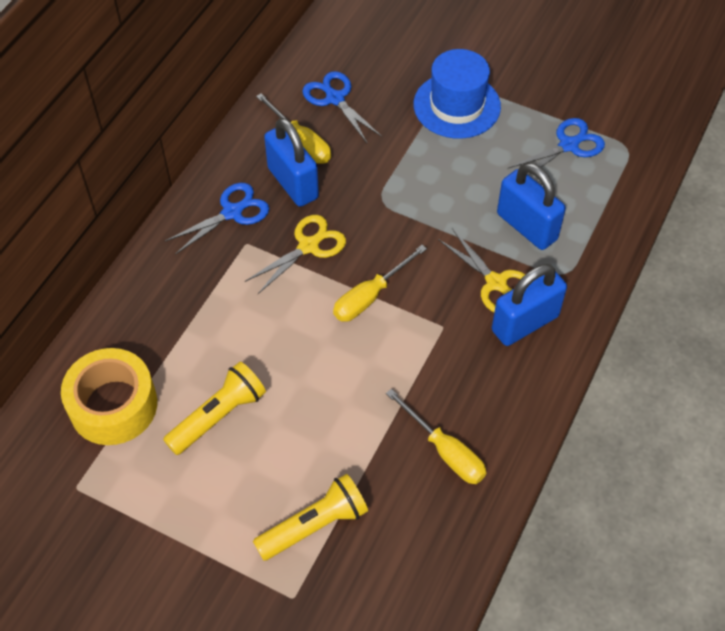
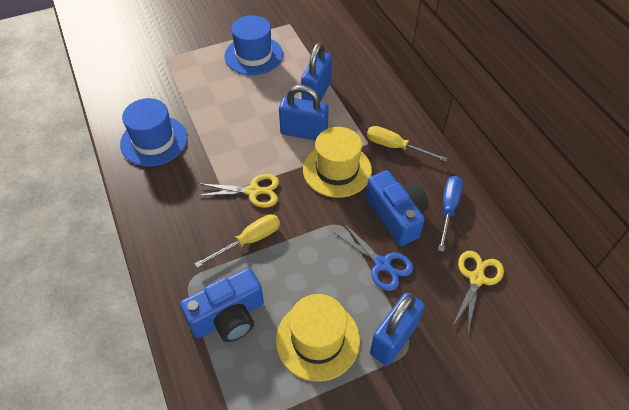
blue camera: 0 -> 2
blue hat: 1 -> 2
blue scissors: 3 -> 1
blue screwdriver: 0 -> 1
yellow flashlight: 2 -> 0
yellow hat: 0 -> 2
yellow screwdriver: 3 -> 2
yellow tape: 1 -> 0

